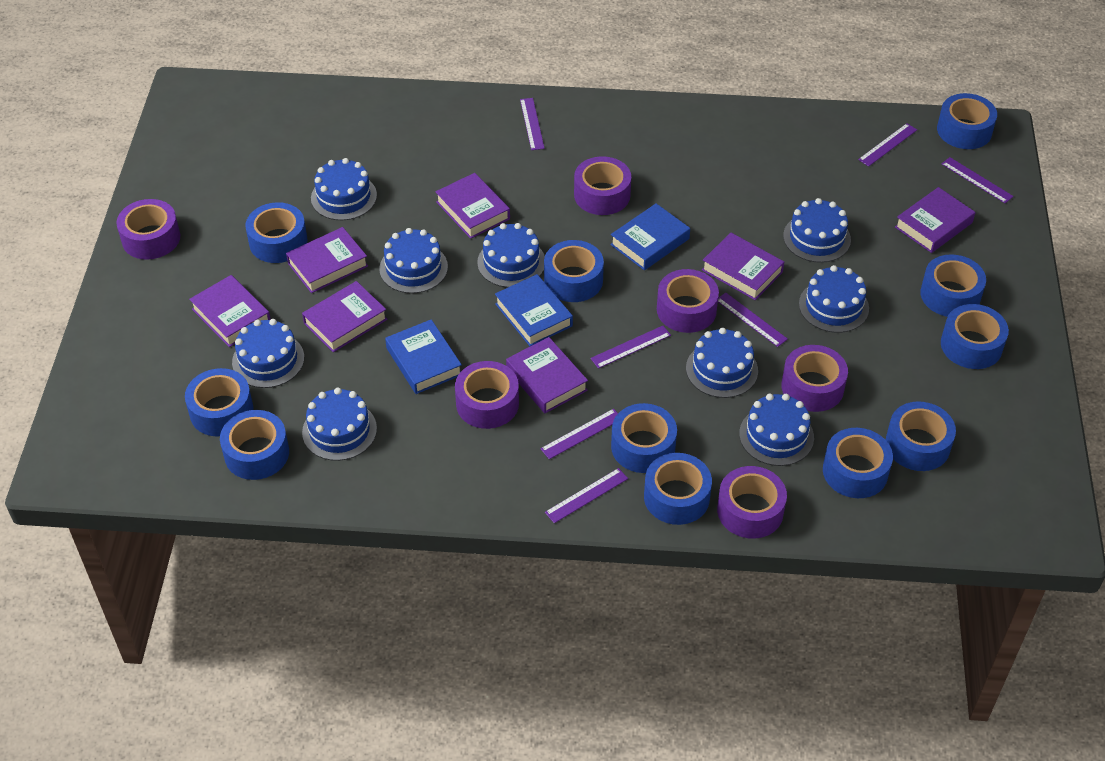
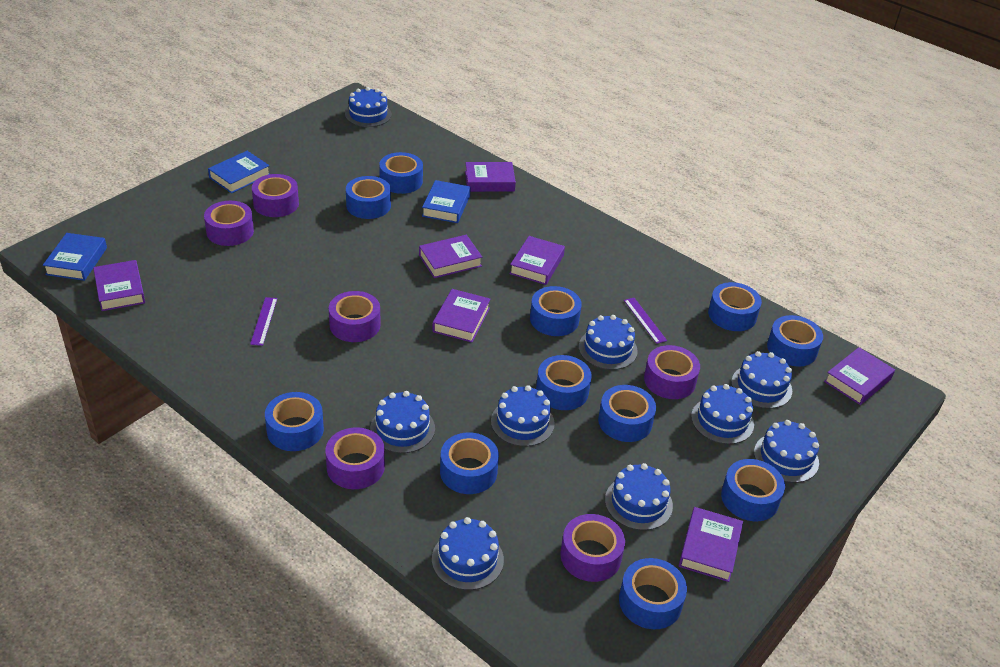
purple ruler: 7 -> 2

